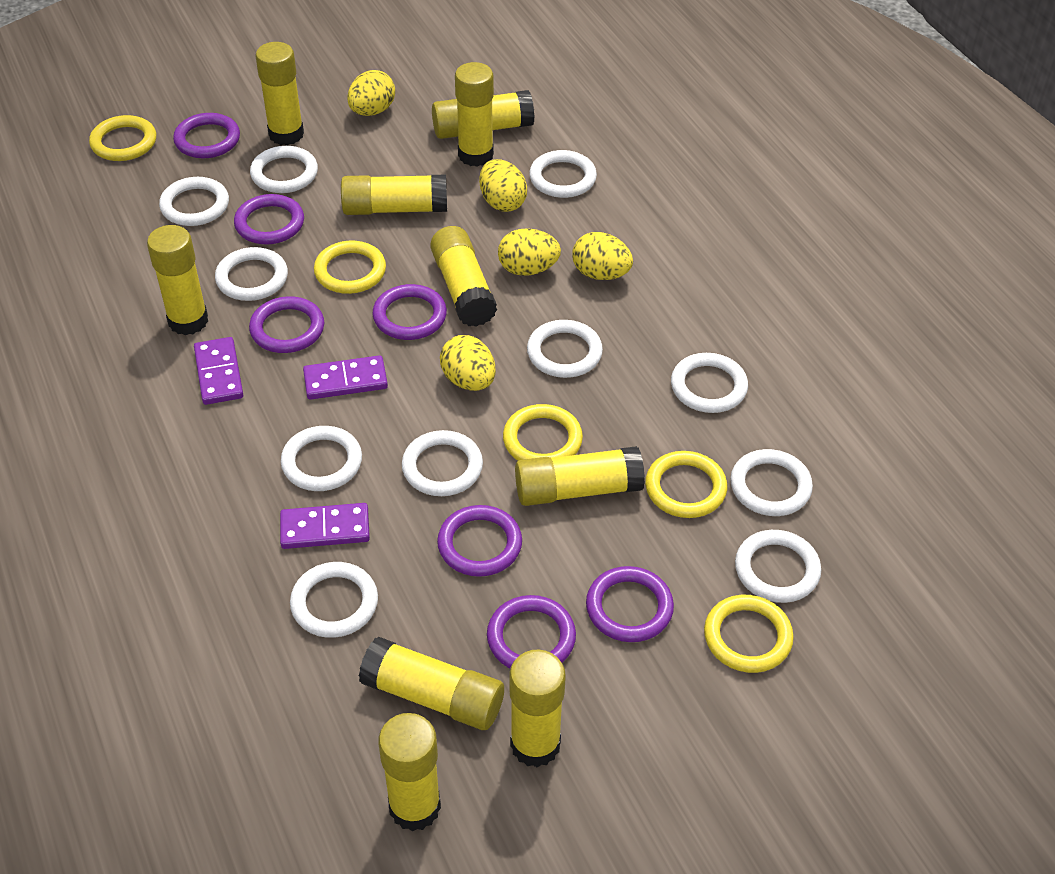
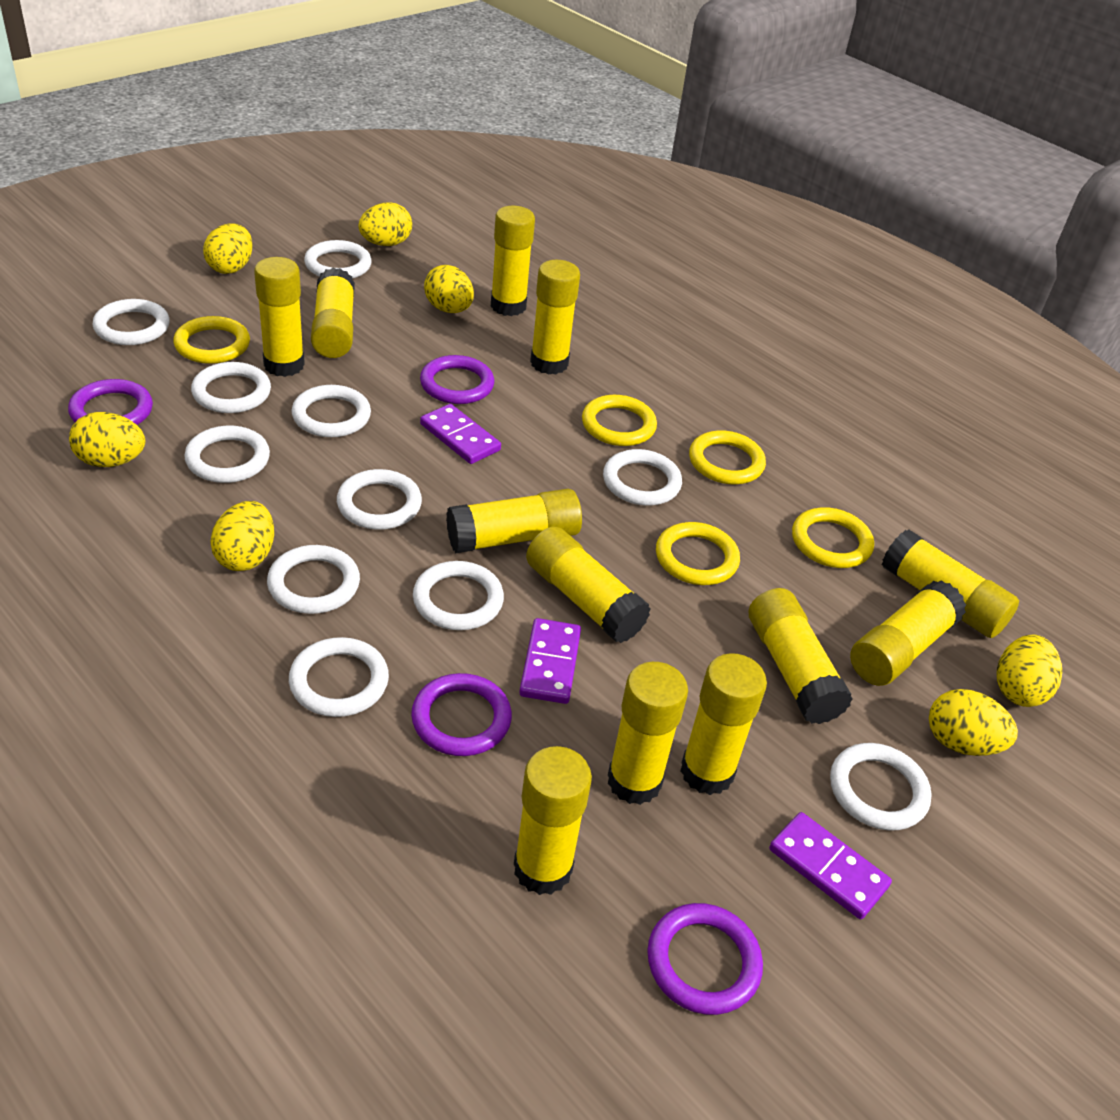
purple ring: 7 -> 4
yellow egg: 5 -> 7
yellow glue stick: 10 -> 12

